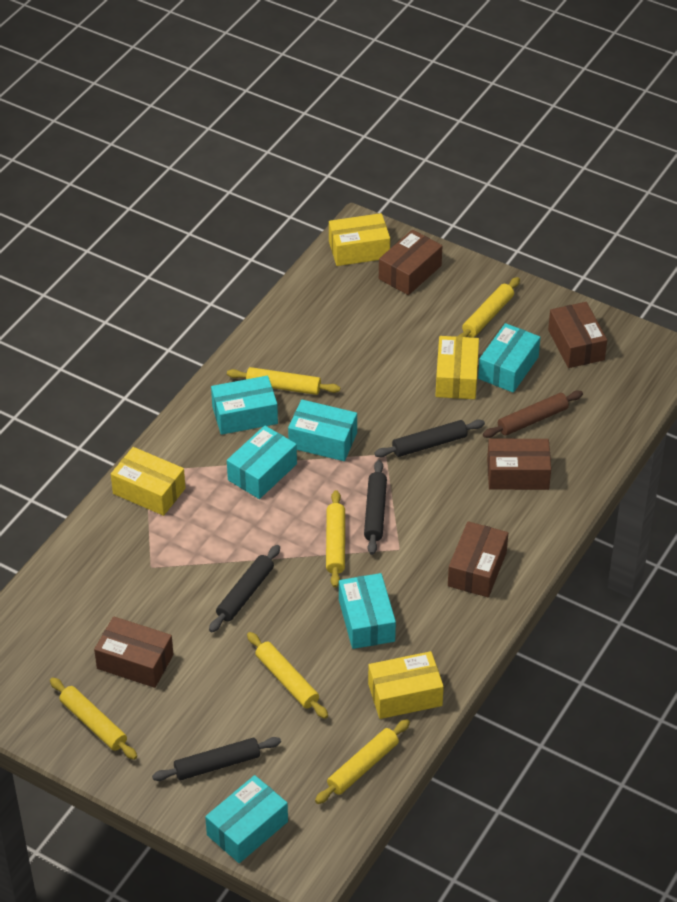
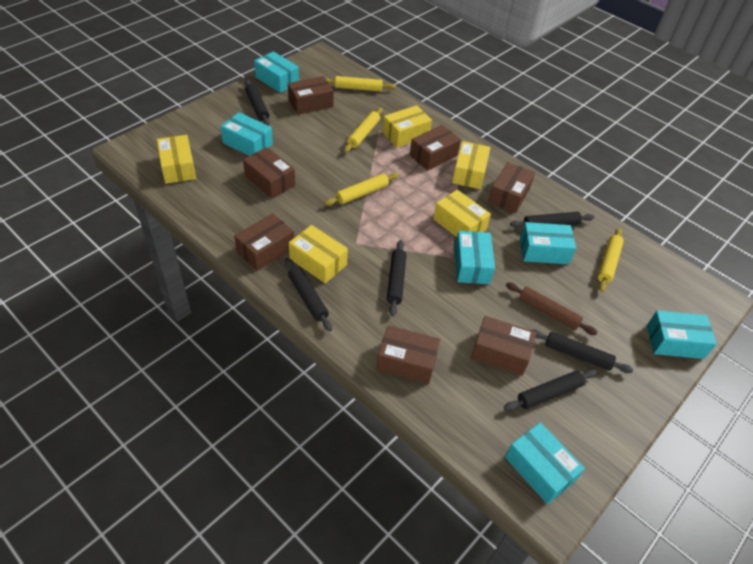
black rolling pin: 4 -> 6
brown box: 5 -> 7
yellow box: 4 -> 5
yellow rolling pin: 6 -> 4

